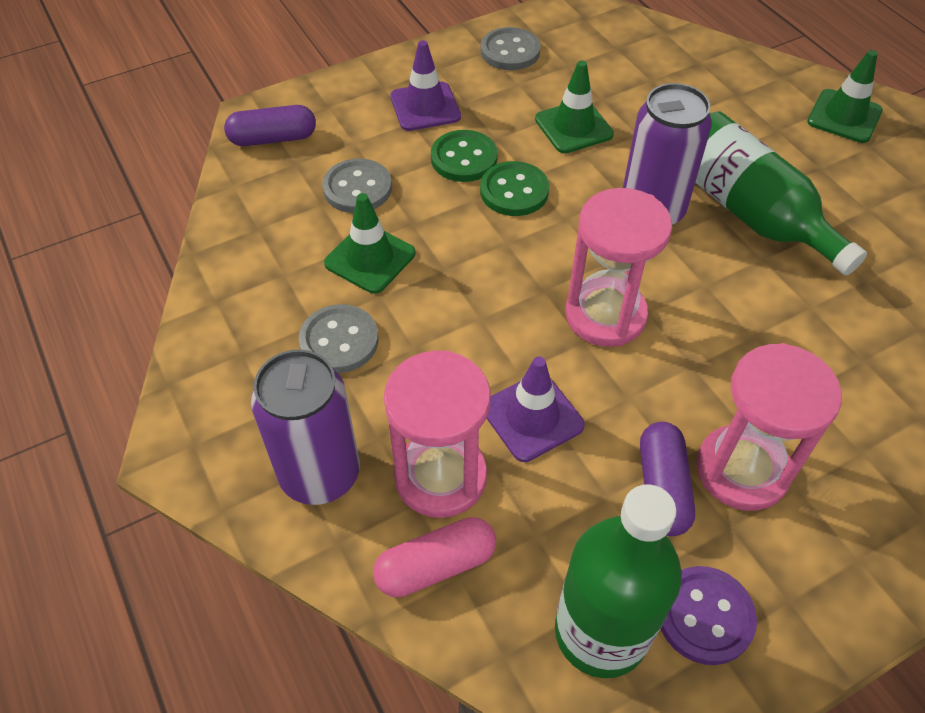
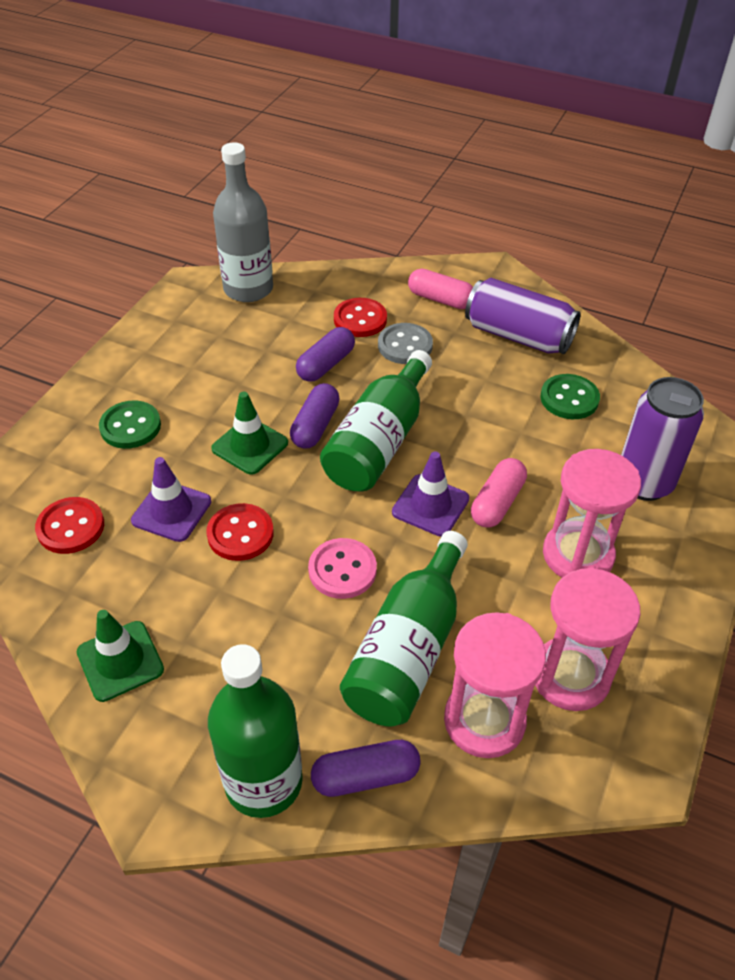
green bottle: 2 -> 3
green traffic cone: 3 -> 2
grey bottle: 0 -> 1
grey button: 3 -> 1
pink button: 0 -> 1
pink capsule: 1 -> 2
purple button: 1 -> 0
purple capsule: 2 -> 3
red button: 0 -> 3

